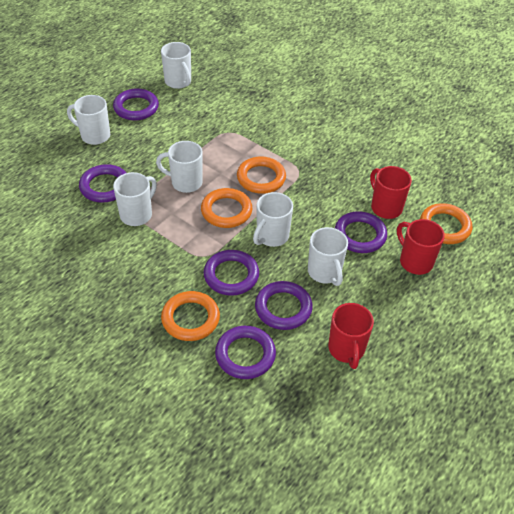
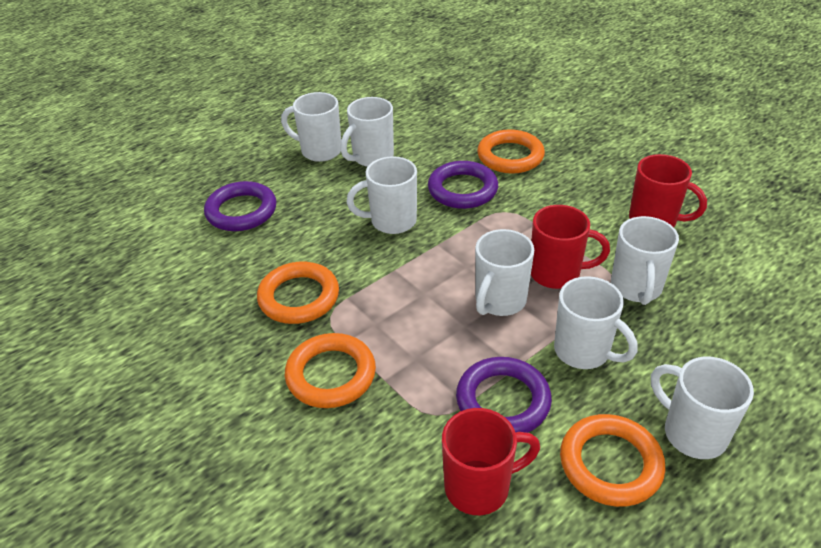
purple ring: 6 -> 3
white mug: 6 -> 7

